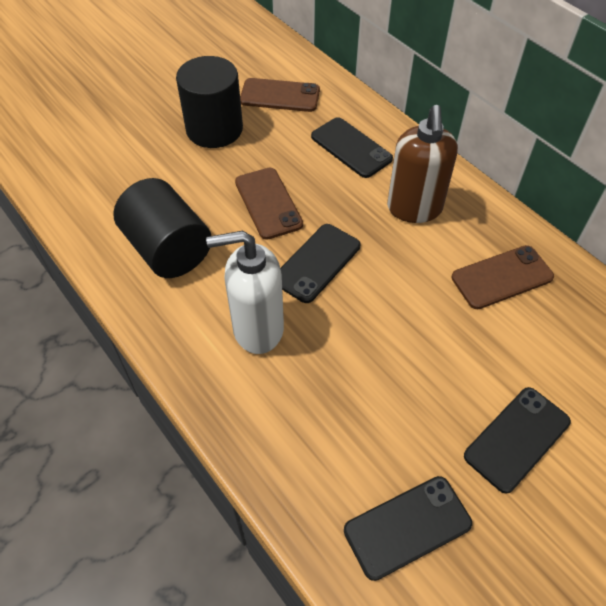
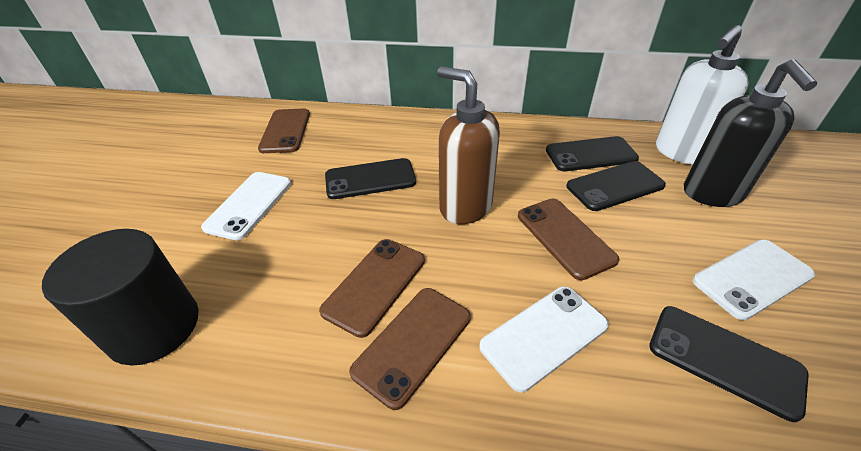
black cylinder: 2 -> 1
black soap dispenser: 0 -> 1
brown phone: 3 -> 4
white phone: 0 -> 3

